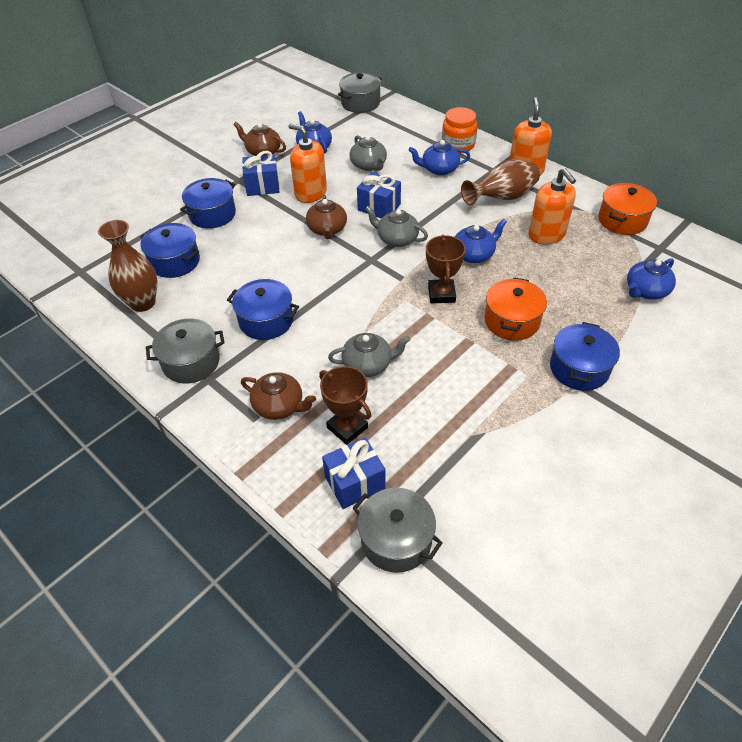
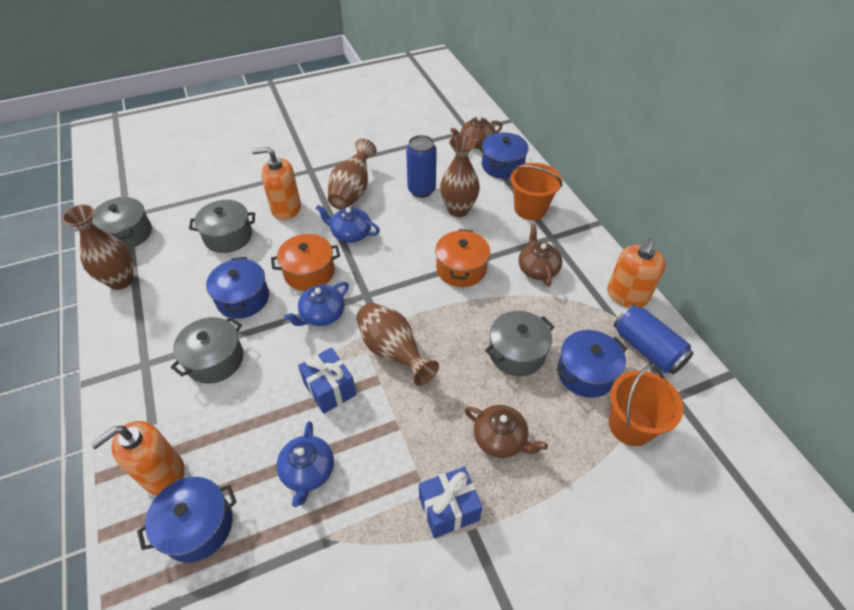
blue can: 0 -> 2
blue gift: 3 -> 2
blue teapot: 4 -> 3
brown trophy: 2 -> 0
brown vase: 2 -> 4
grey pot: 3 -> 4
grey teapot: 3 -> 0
orange bucket: 0 -> 2
orange jar: 1 -> 0

